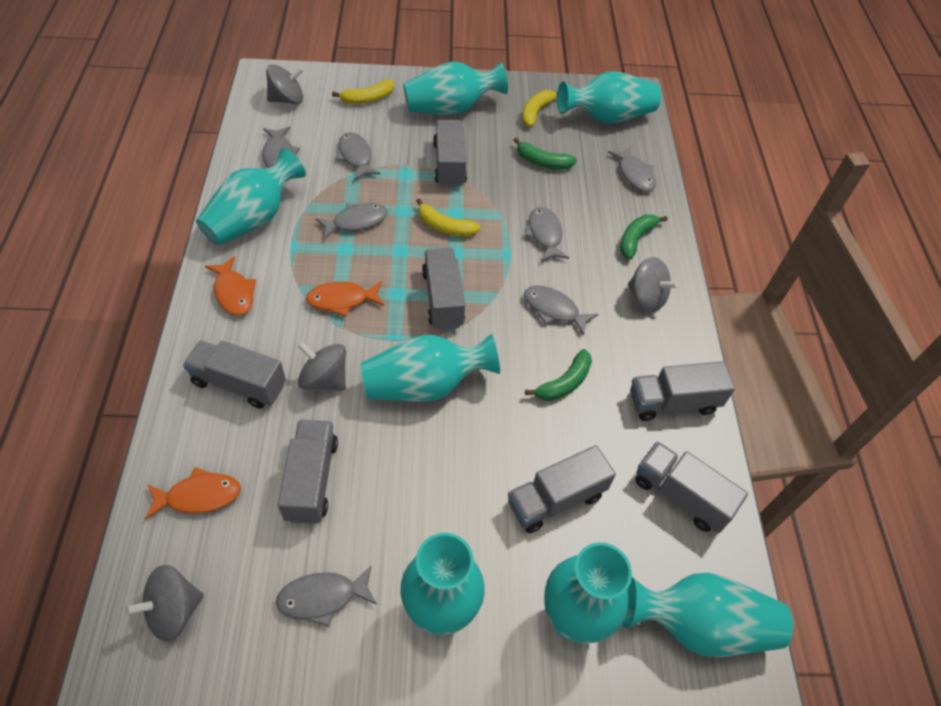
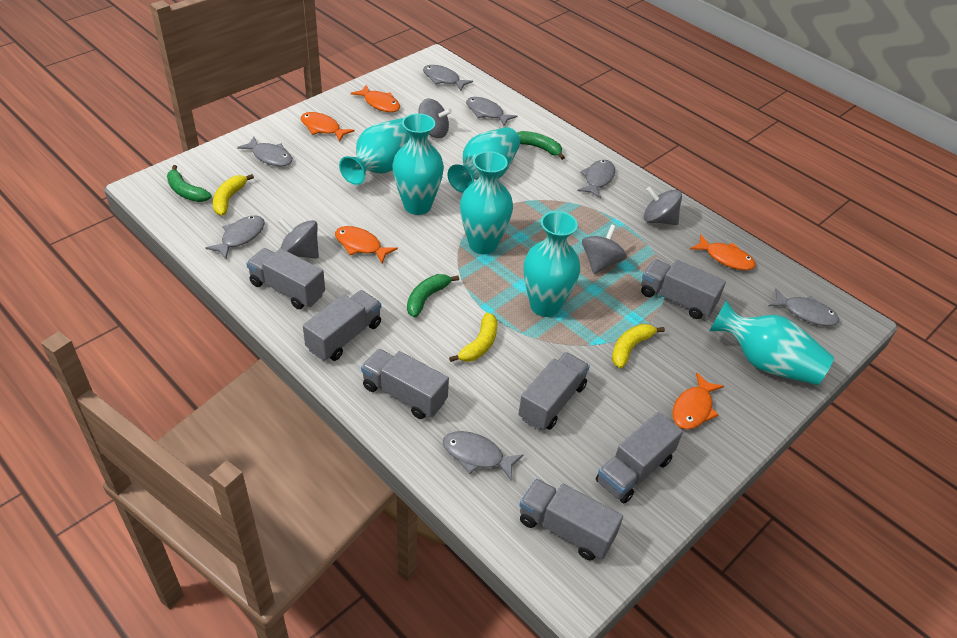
orange fish: 3 -> 5
turquoise vase: 7 -> 6

